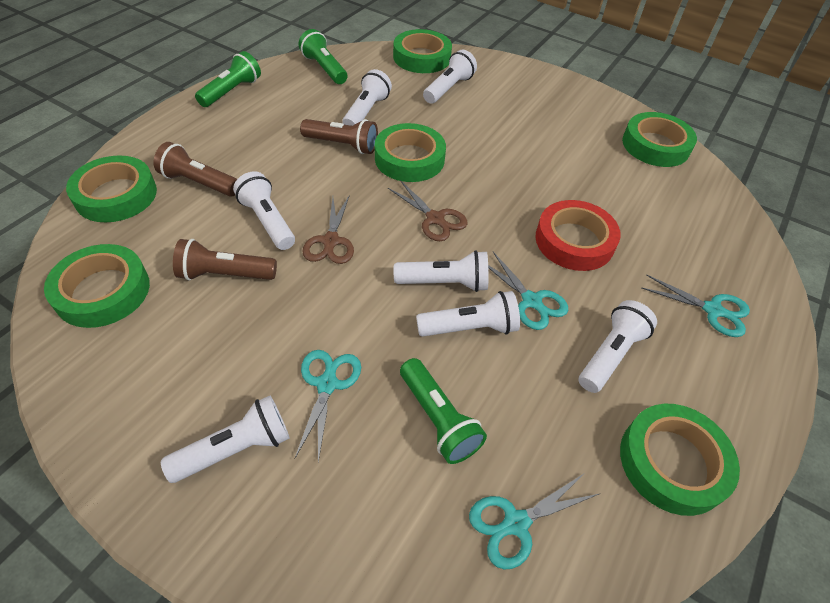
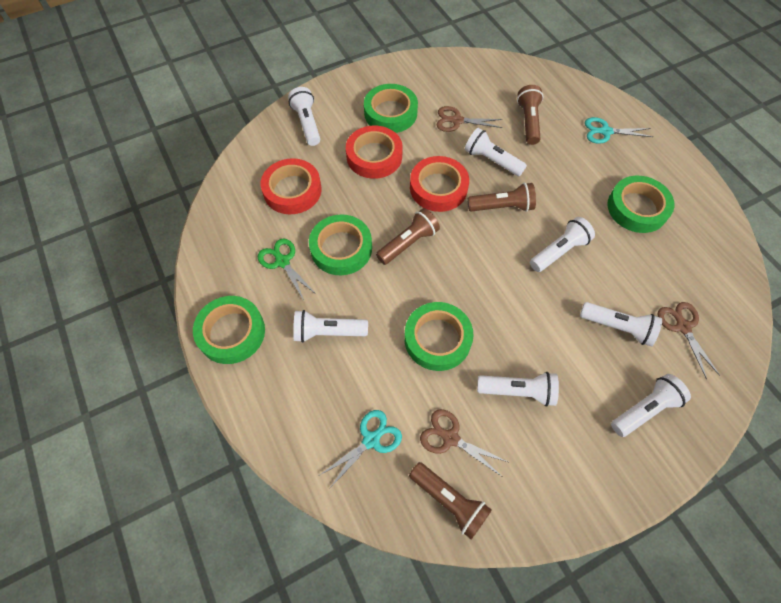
brown flashlight: 3 -> 4
brown scissors: 2 -> 3
green flashlight: 3 -> 0
green scissors: 0 -> 1
green tape: 6 -> 5
red tape: 1 -> 3
turquoise scissors: 4 -> 2

